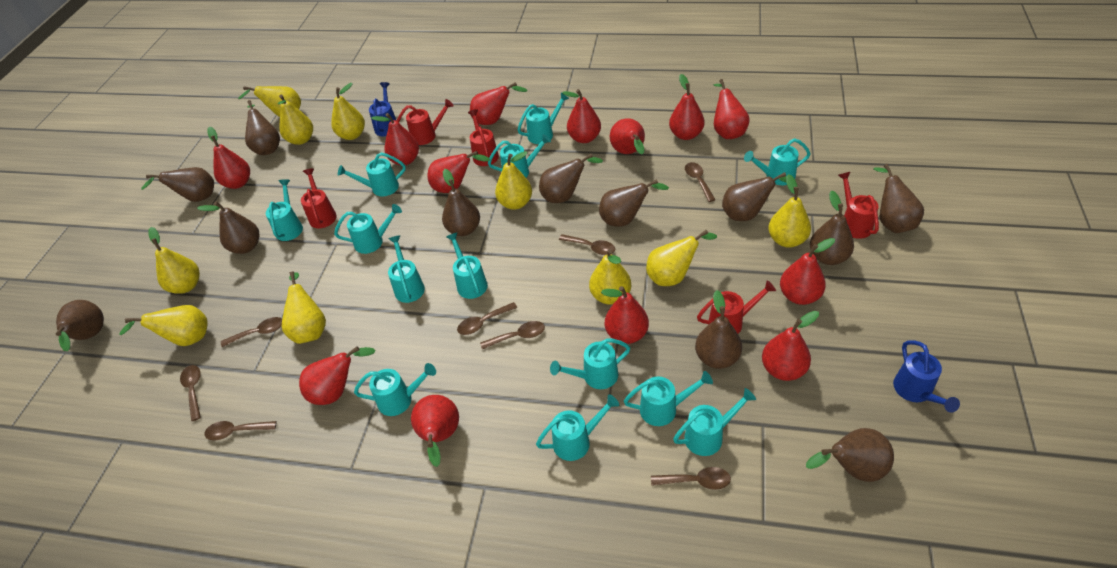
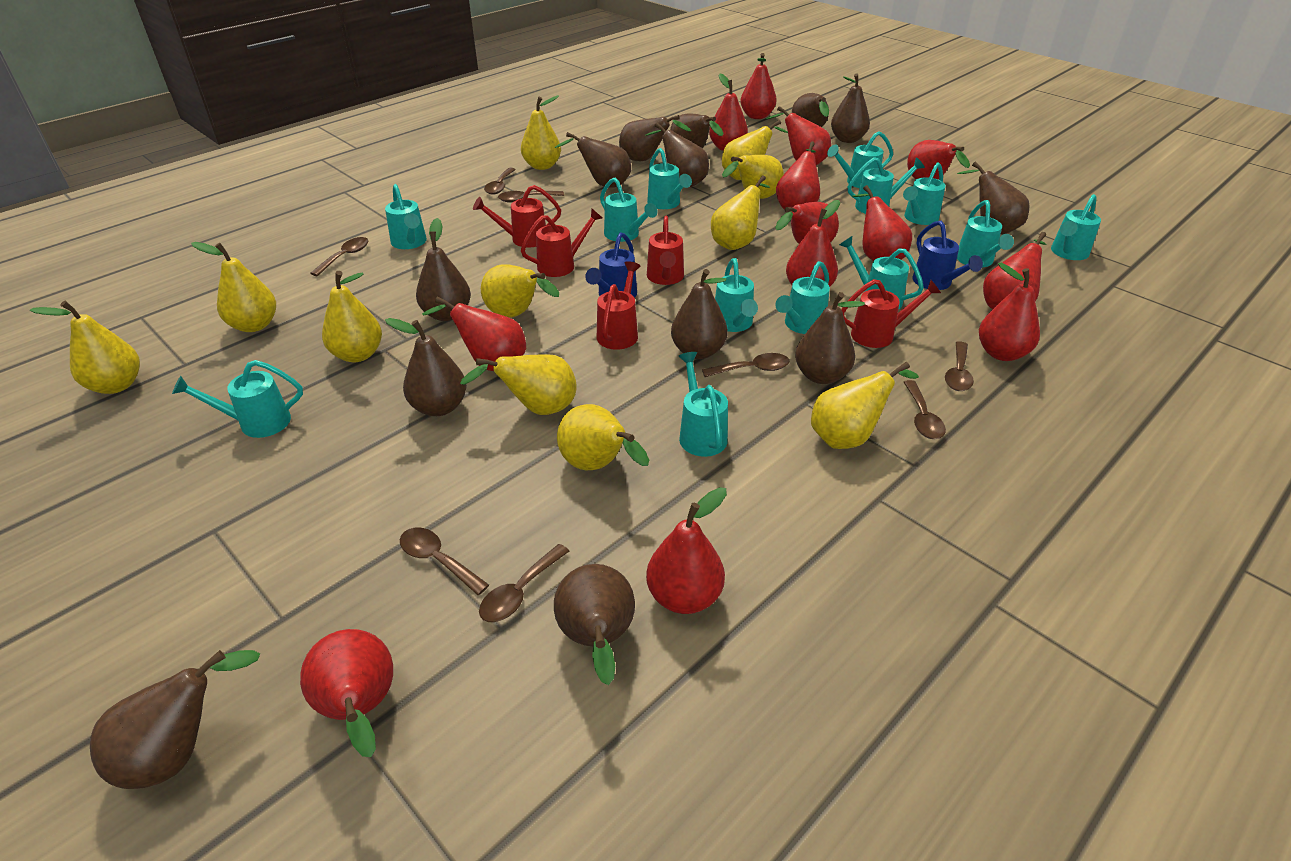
brown pear: 12 -> 13
yellow pear: 10 -> 11

